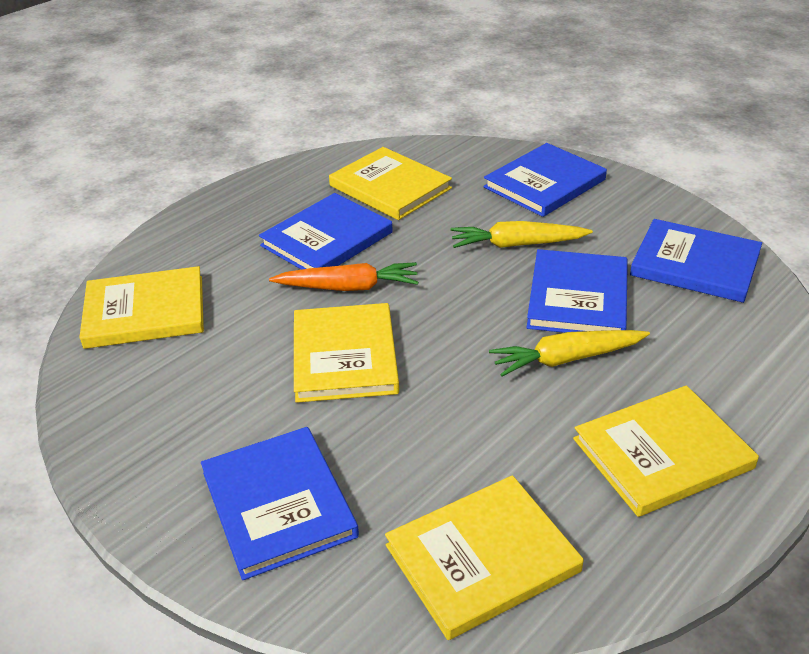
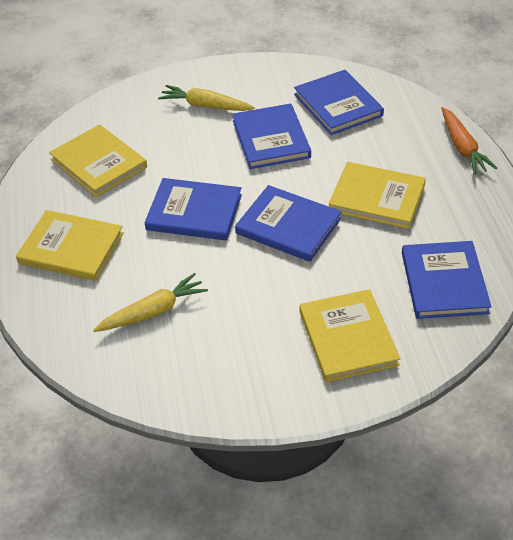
yellow book: 5 -> 4

